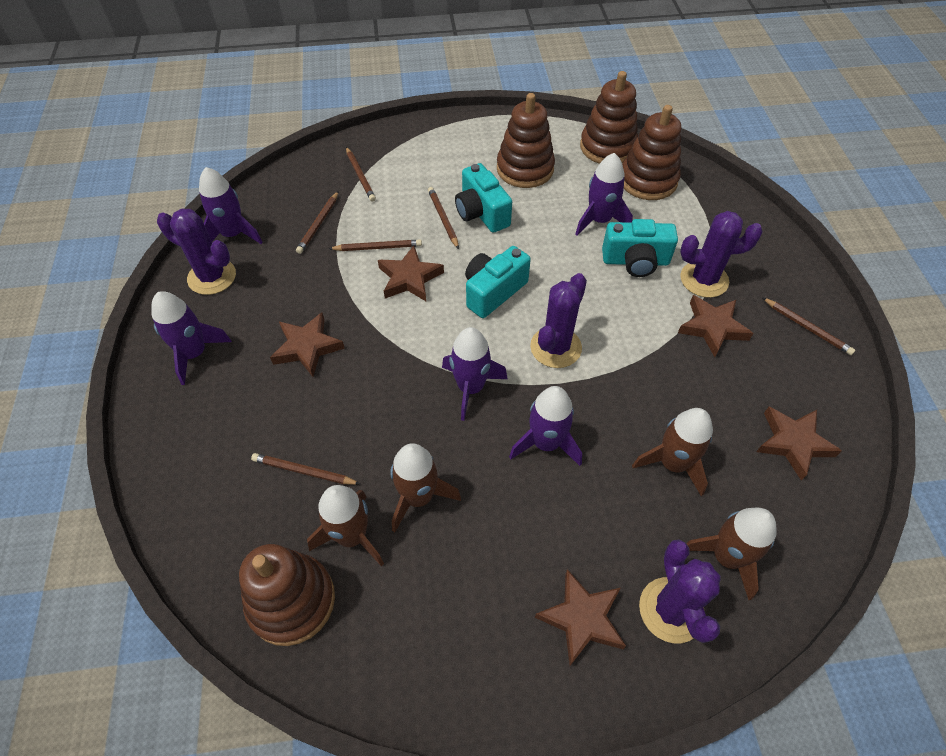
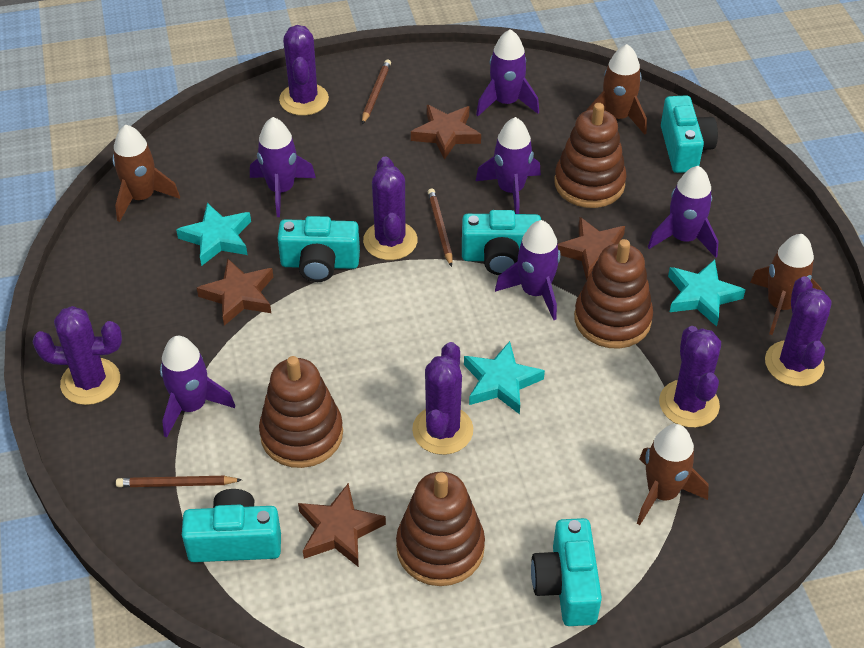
brown pencil: 6 -> 3
brown star: 5 -> 4
purple cactus: 4 -> 6
purple rocket: 5 -> 6
turquoise camera: 3 -> 5
turquoise star: 0 -> 3

